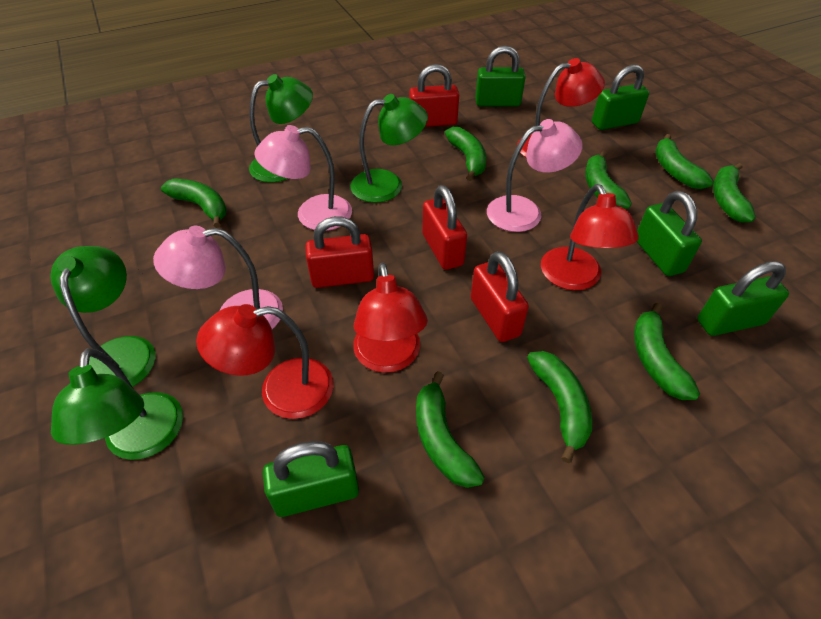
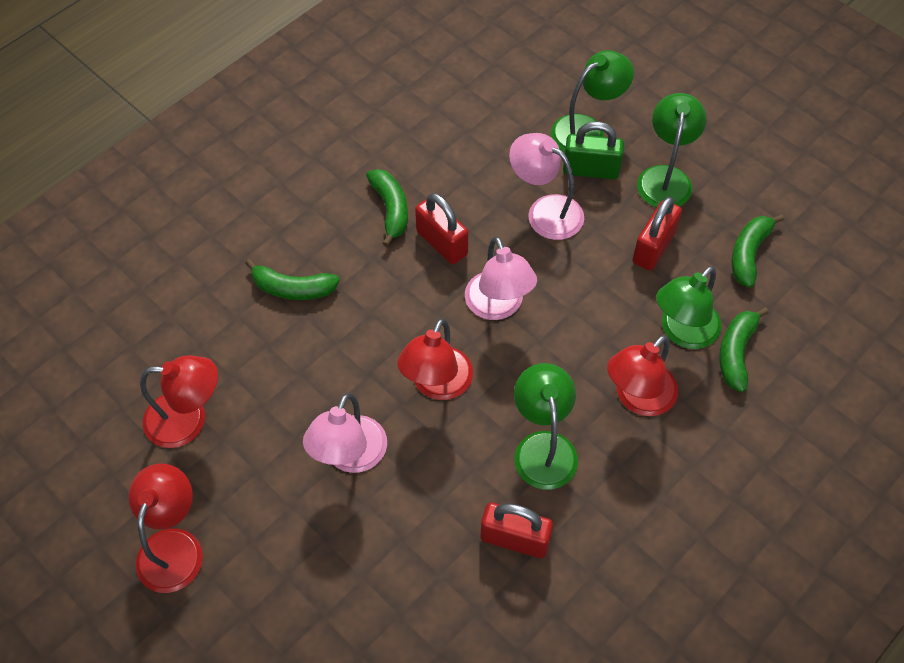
green banana: 8 -> 4
green padlock: 5 -> 1
red padlock: 4 -> 3

